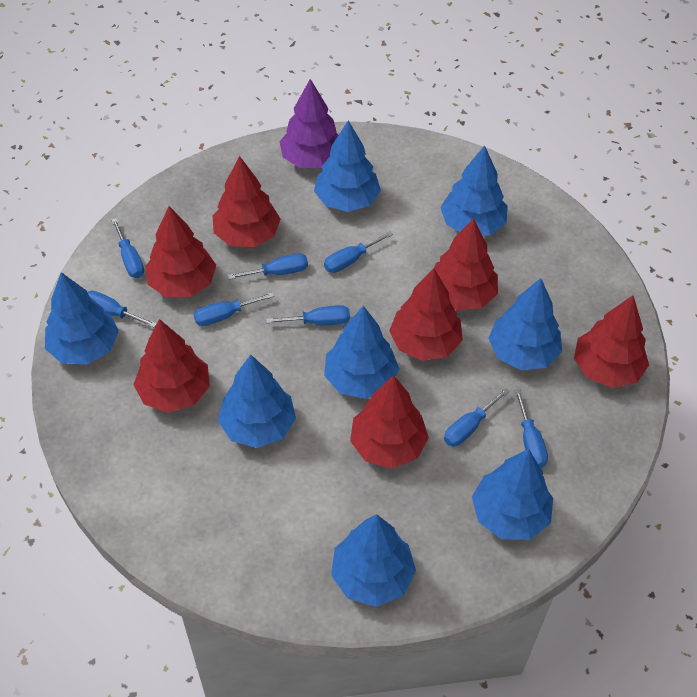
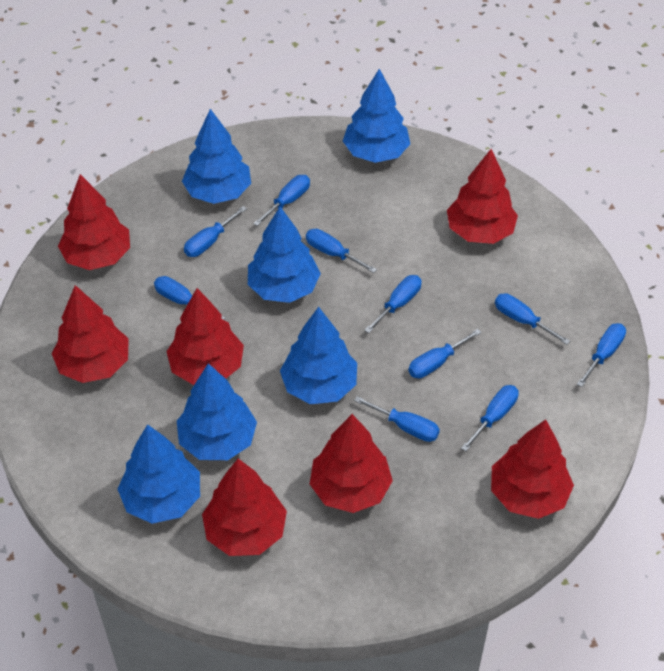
blue screwdriver: 8 -> 10
blue tree: 8 -> 6
purple tree: 1 -> 0

